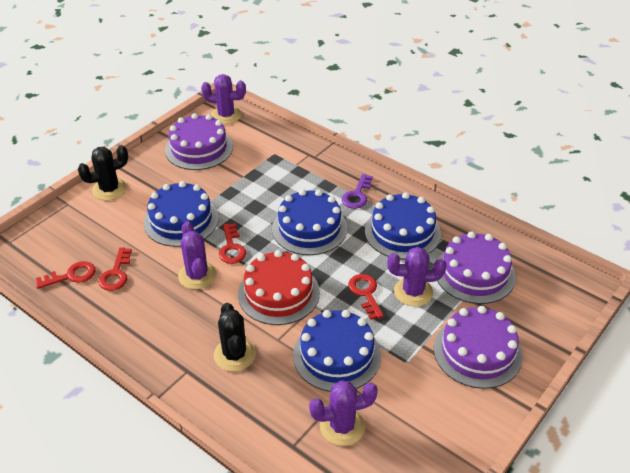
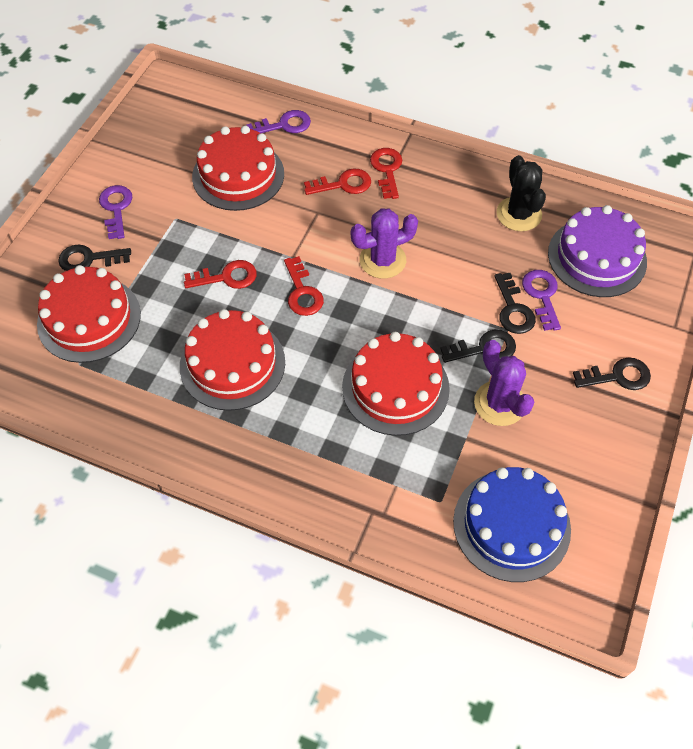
black cactus: 2 -> 1
black key: 0 -> 4
blue cake: 4 -> 1
purple cactus: 4 -> 2
purple cake: 3 -> 1
purple key: 1 -> 3
red cake: 1 -> 4

